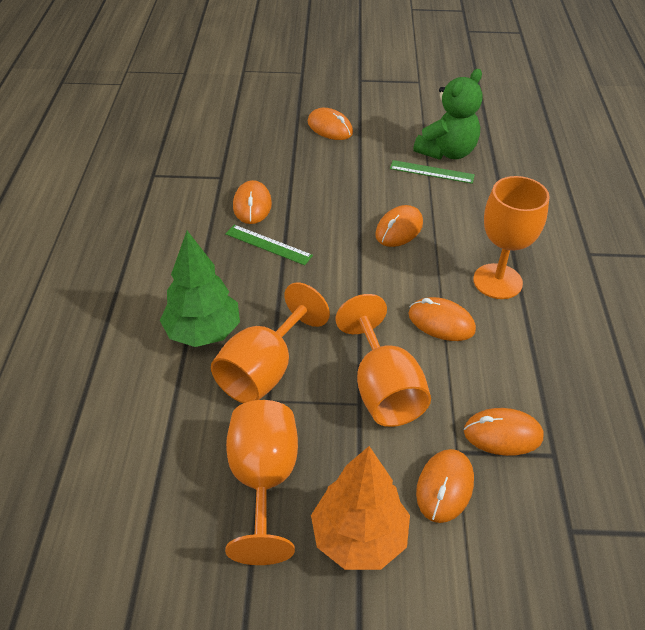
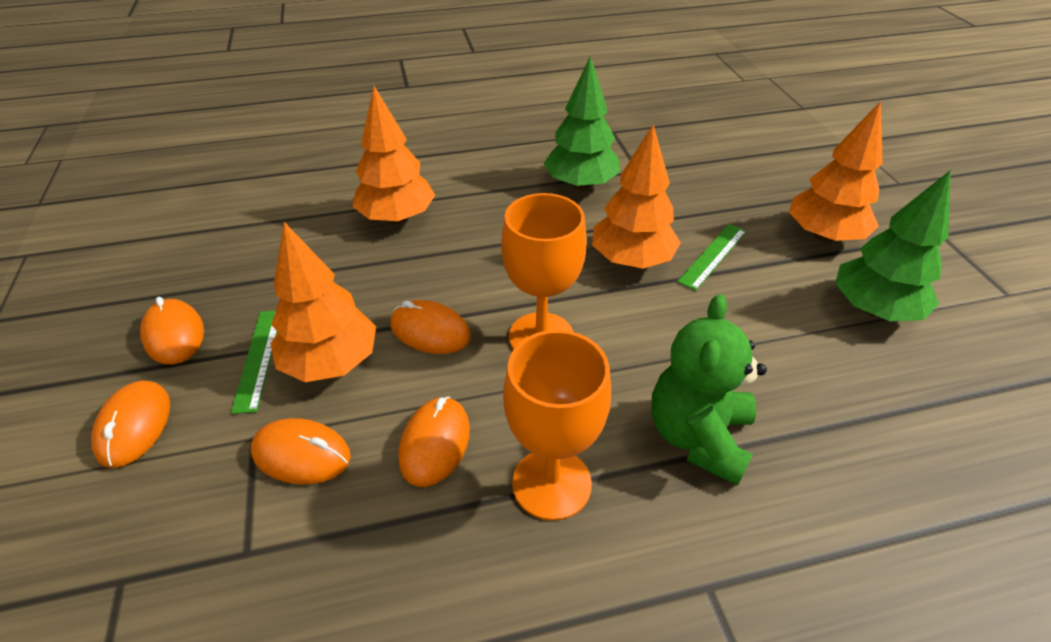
green tree: 1 -> 2
orange goblet: 4 -> 2
orange mouse: 6 -> 5
orange tree: 1 -> 4

